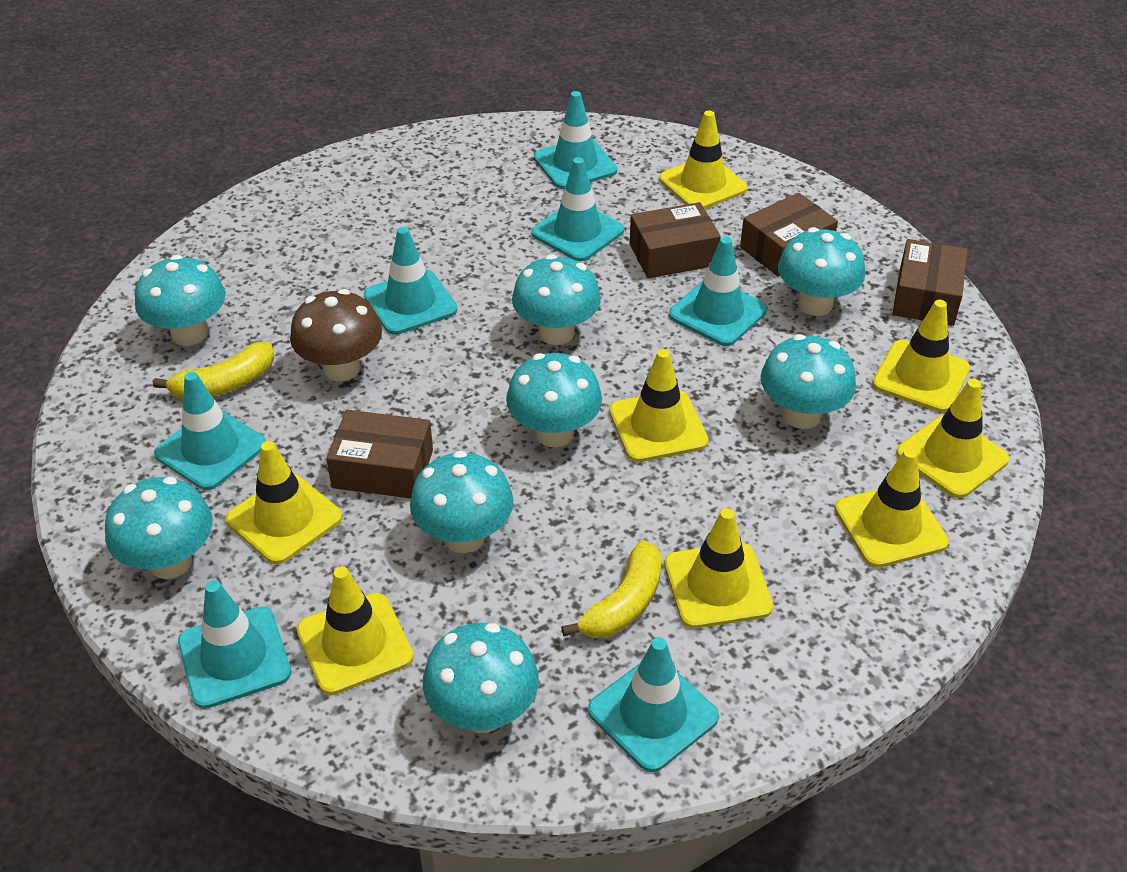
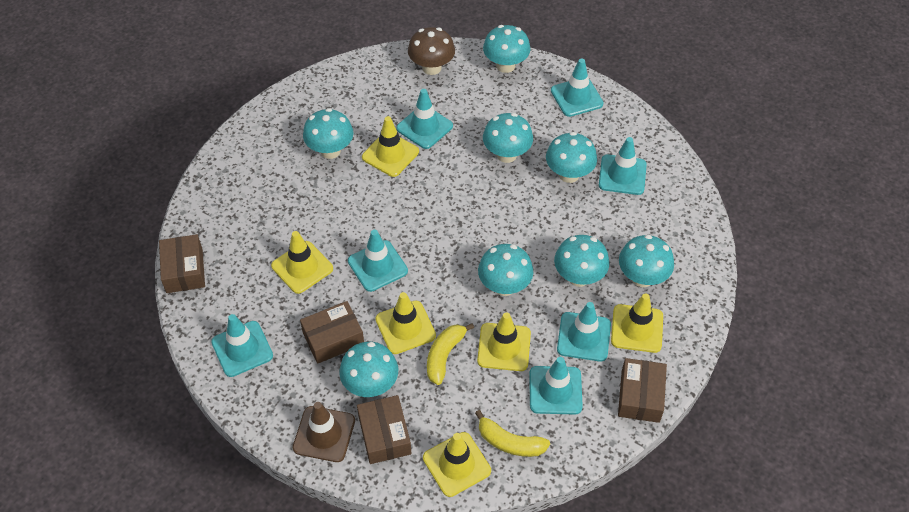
brown traffic cone: 0 -> 1
yellow traffic cone: 8 -> 6

